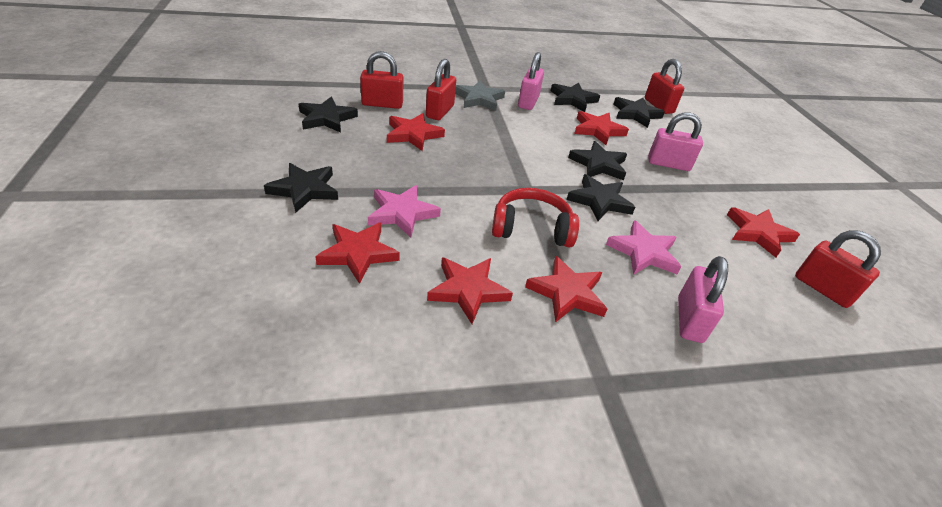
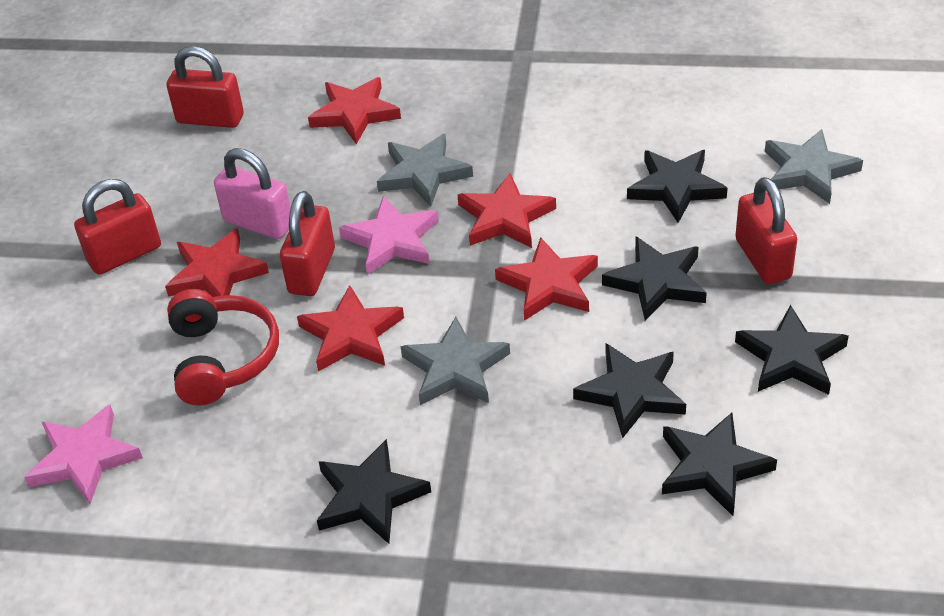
grey star: 1 -> 3
pink padlock: 3 -> 1
red star: 6 -> 5

